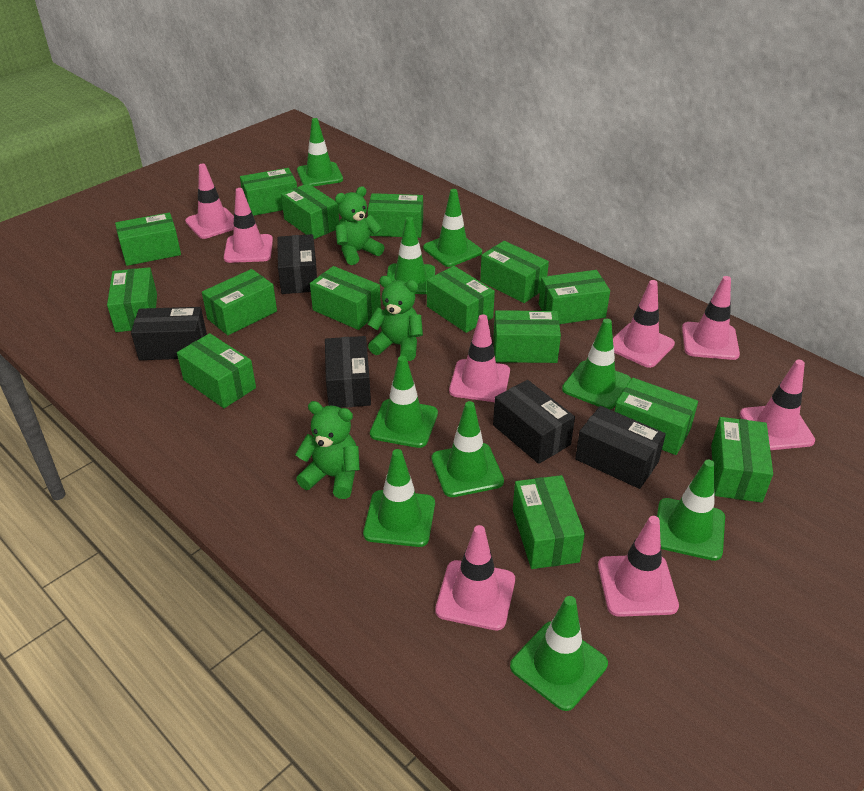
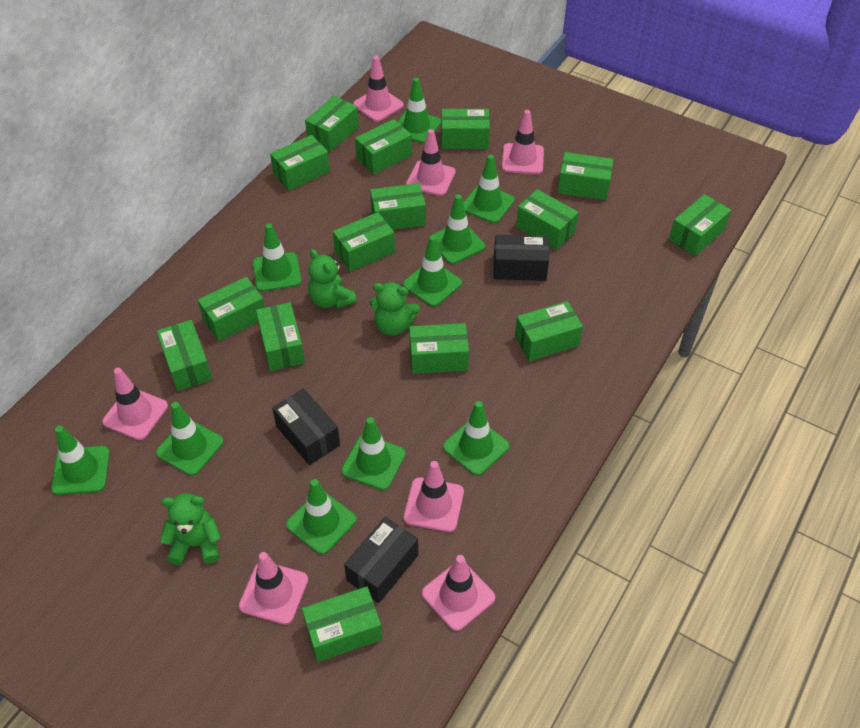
black box: 5 -> 3
green traffic cone: 9 -> 10
pink traffic cone: 8 -> 7

